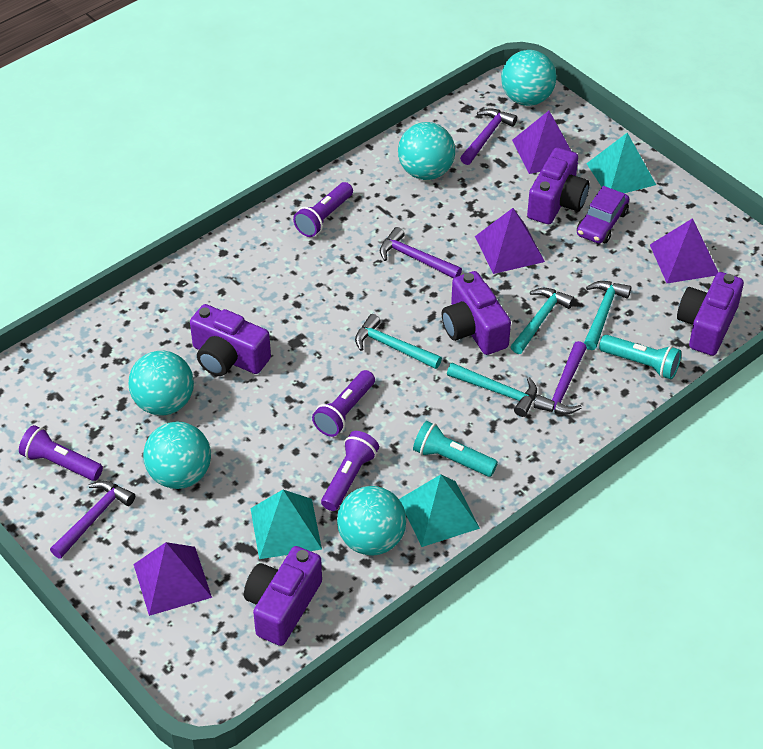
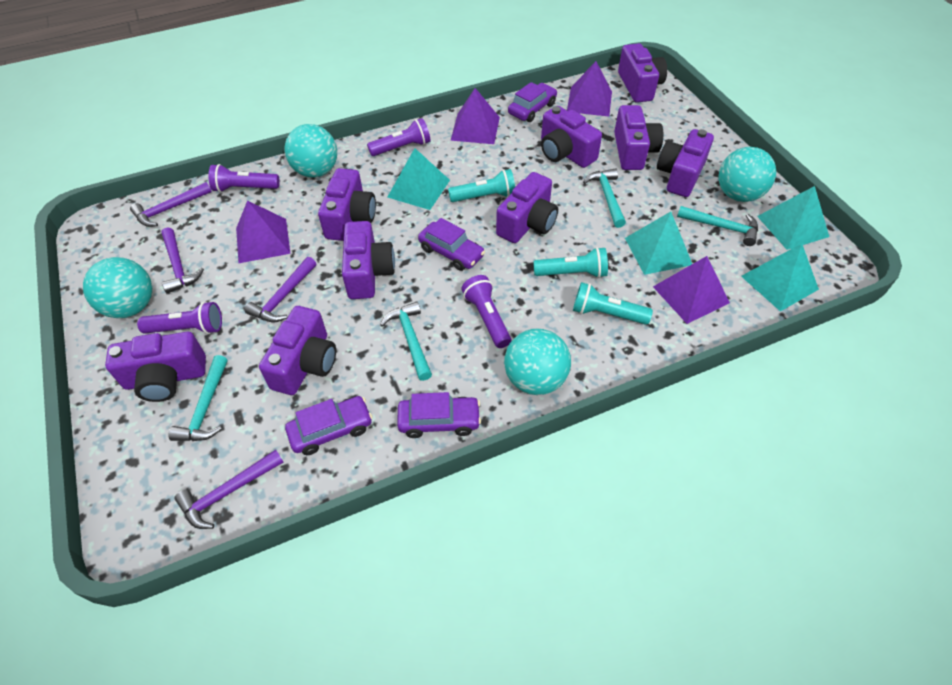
purple camera: 5 -> 9
purple car: 1 -> 4
turquoise ball: 5 -> 4
turquoise flashlight: 2 -> 3
turquoise pyramid: 3 -> 4

